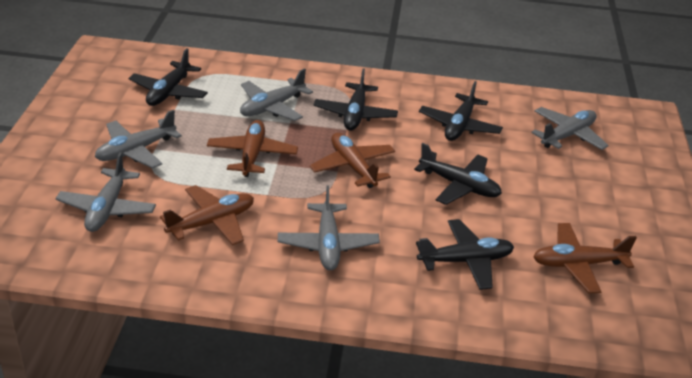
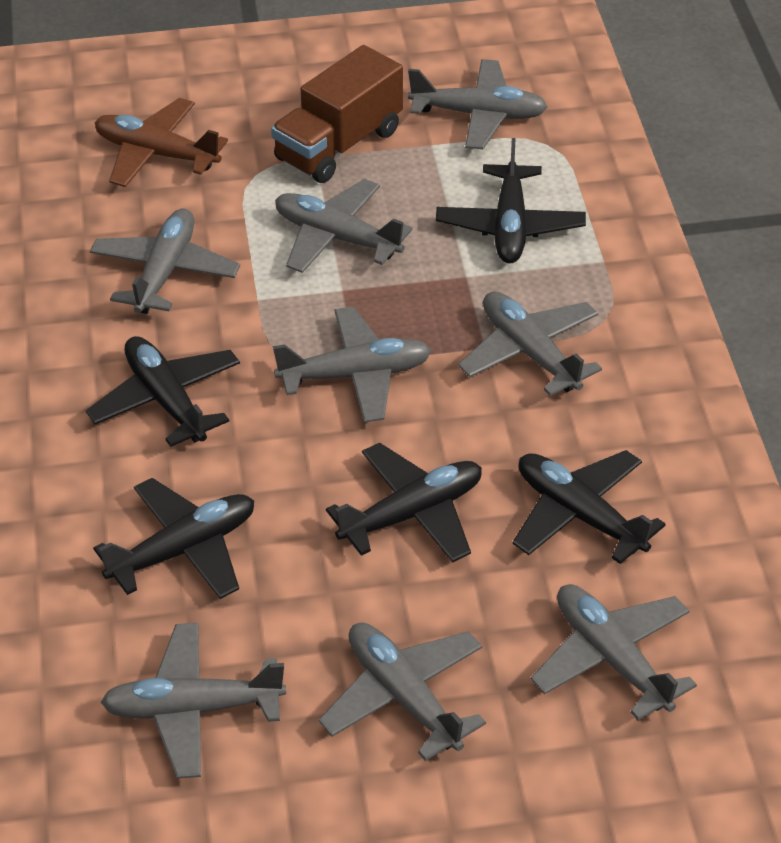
brown plane: 4 -> 1
brown truck: 0 -> 1
grey plane: 5 -> 8

